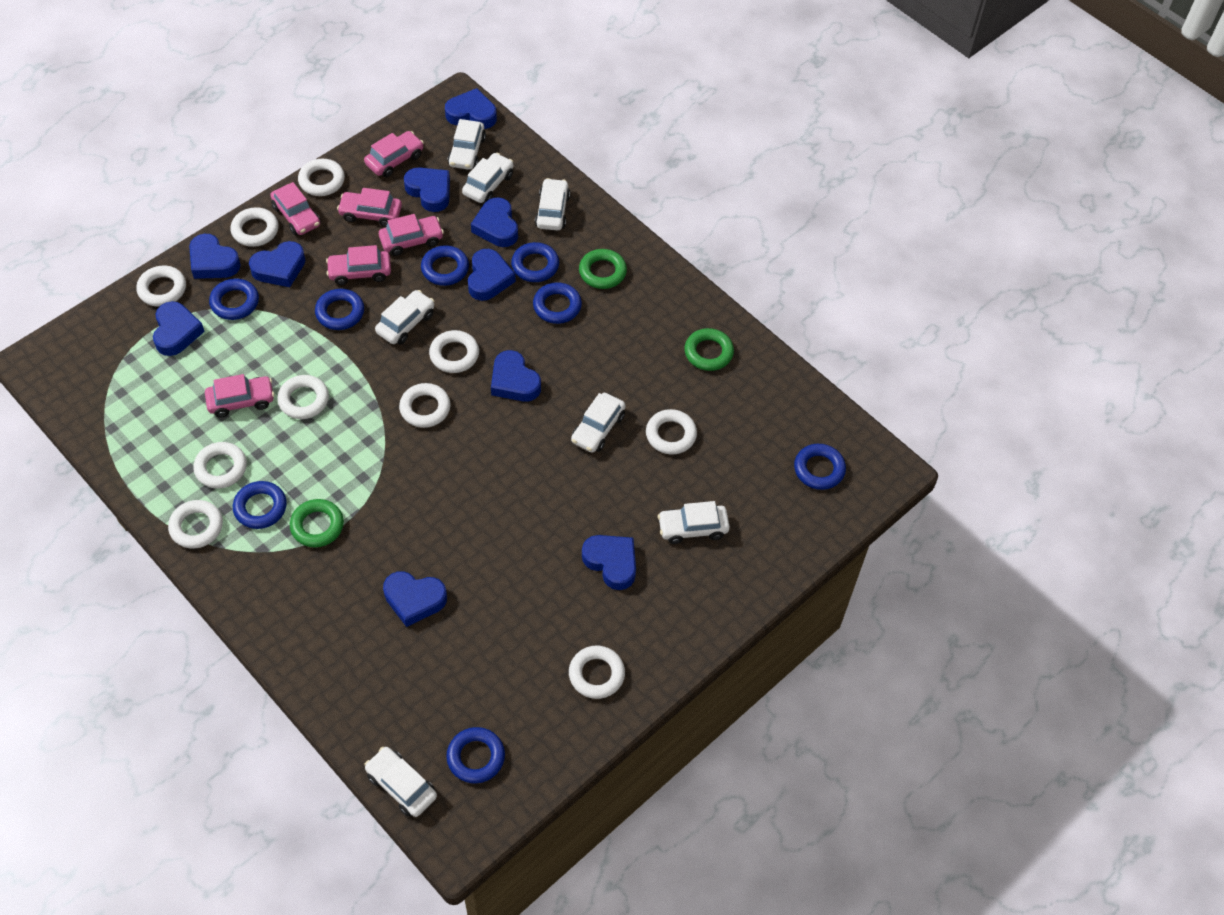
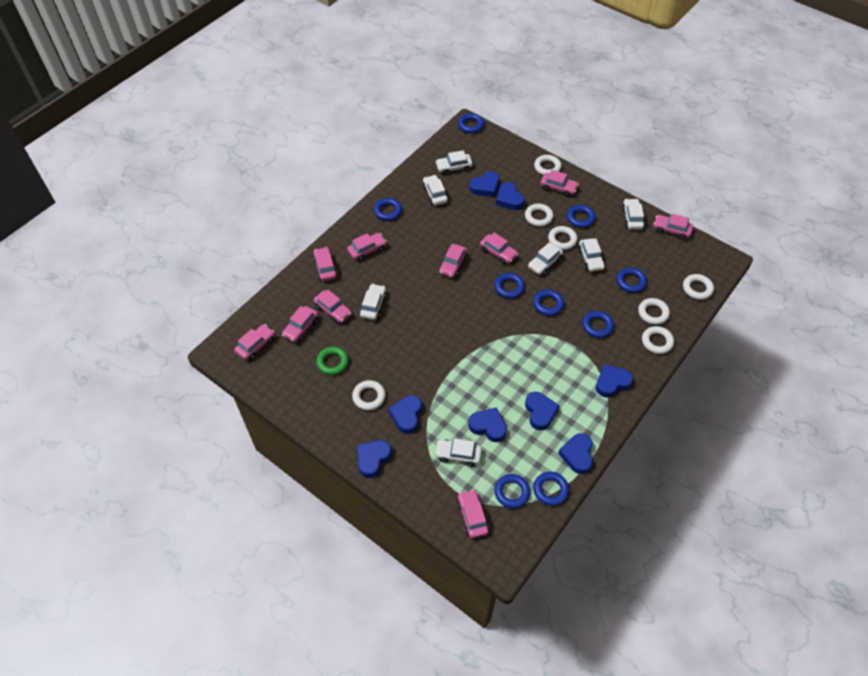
blue heart: 10 -> 8
blue ring: 8 -> 9
green ring: 3 -> 1
pink car: 6 -> 10
white ring: 10 -> 7

